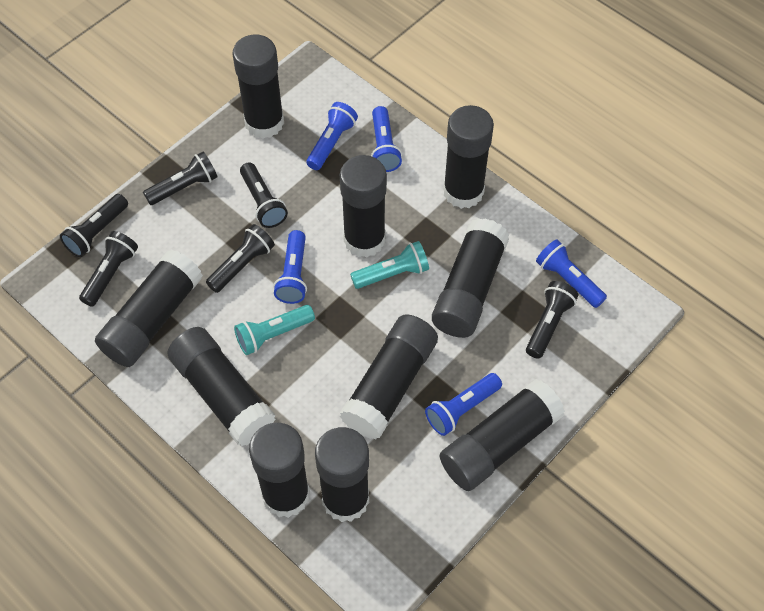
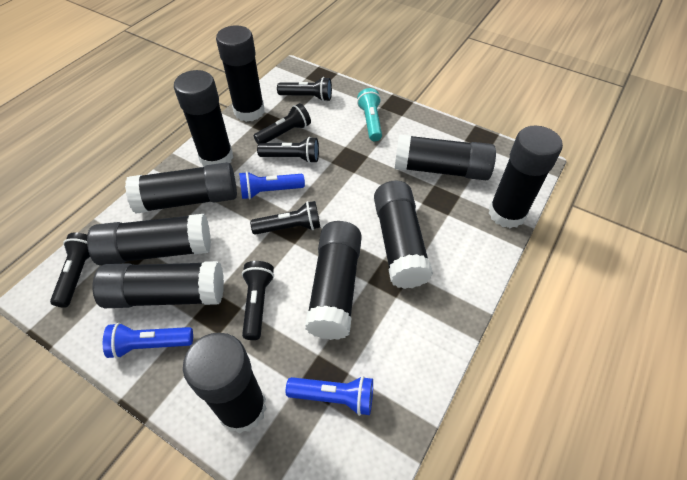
blue flashlight: 5 -> 3
turquoise flashlight: 2 -> 1

